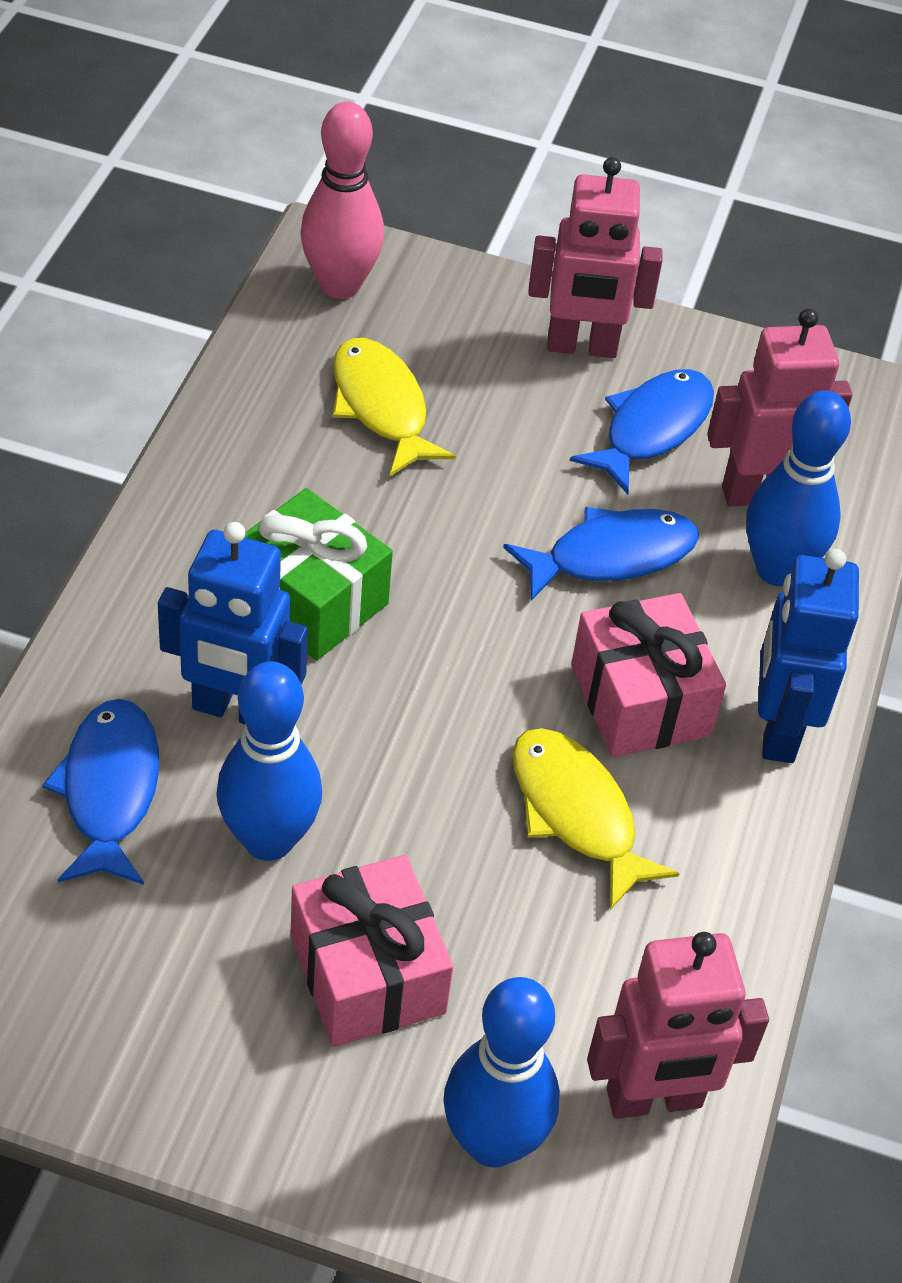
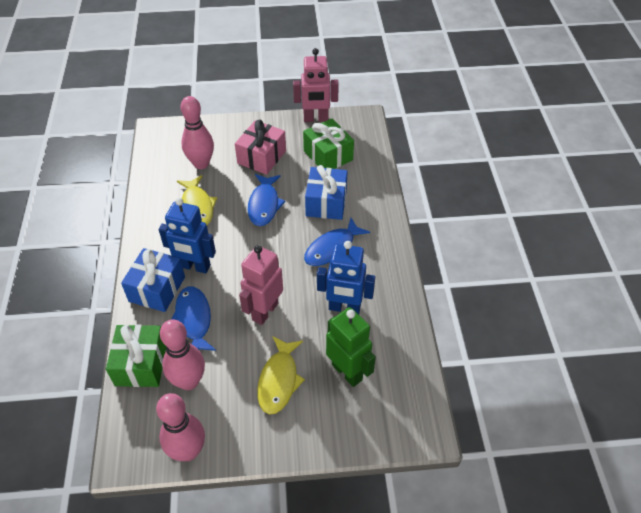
blue bowling pin: 3 -> 0
blue gift: 0 -> 2
green gift: 1 -> 2
green robot: 0 -> 1
pink bowling pin: 1 -> 3
pink gift: 2 -> 1
pink robot: 3 -> 2

